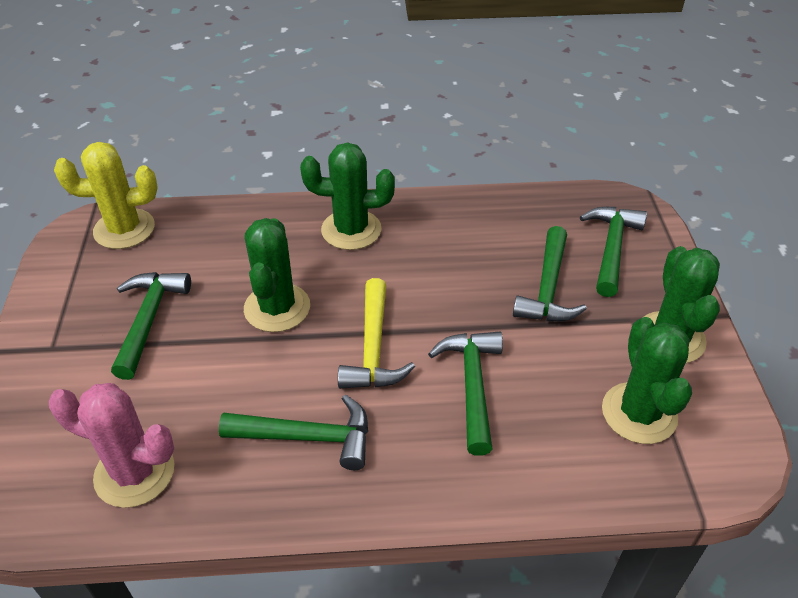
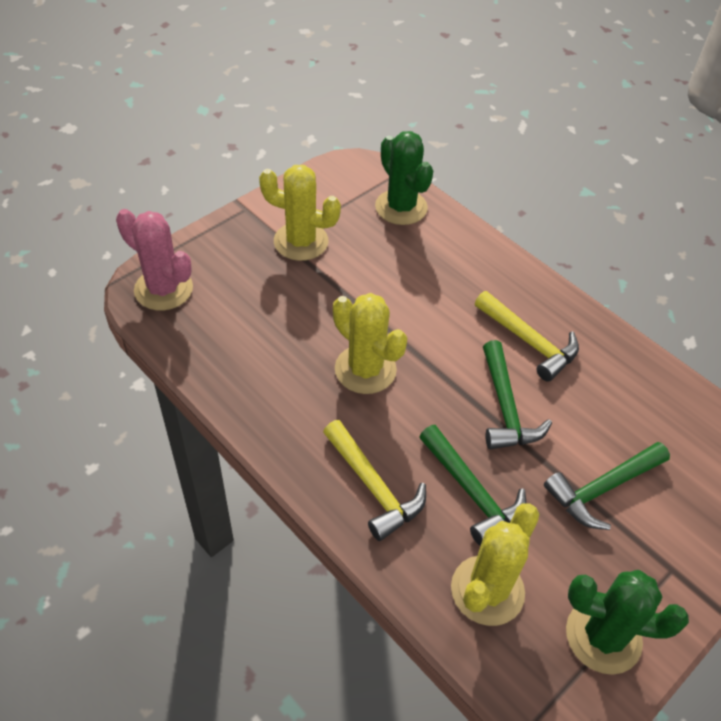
green cactus: 4 -> 2
green hammer: 5 -> 3
yellow cactus: 1 -> 3
yellow hammer: 1 -> 2

